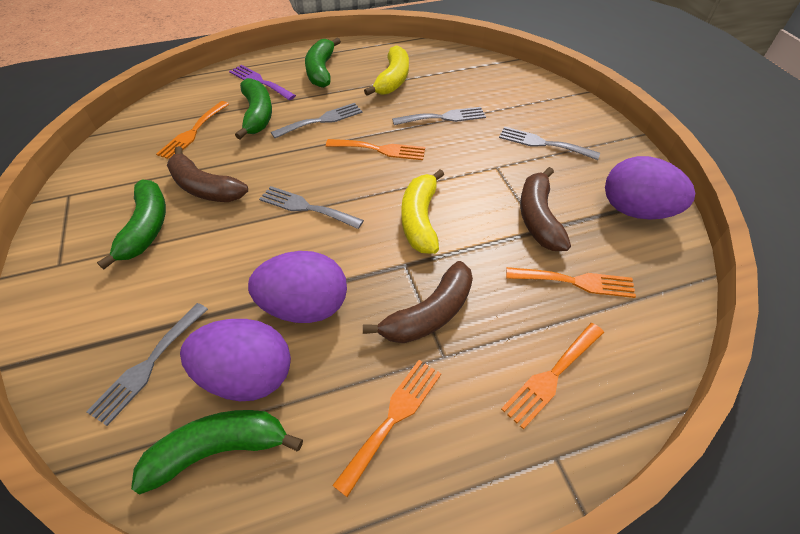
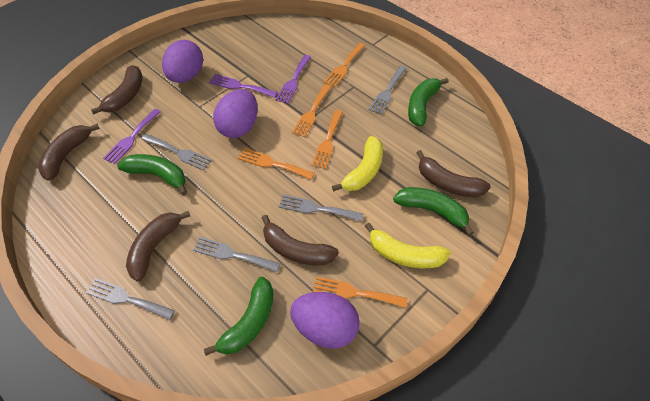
brown banana: 3 -> 5
purple fork: 1 -> 3

